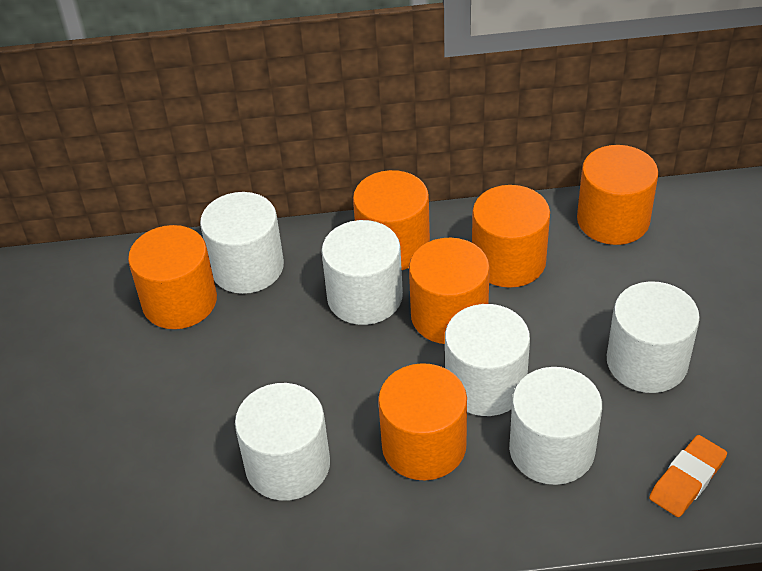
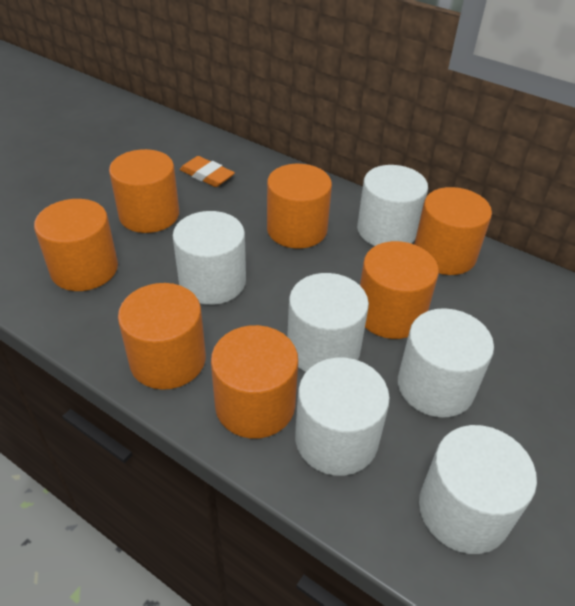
orange cylinder: 6 -> 7

